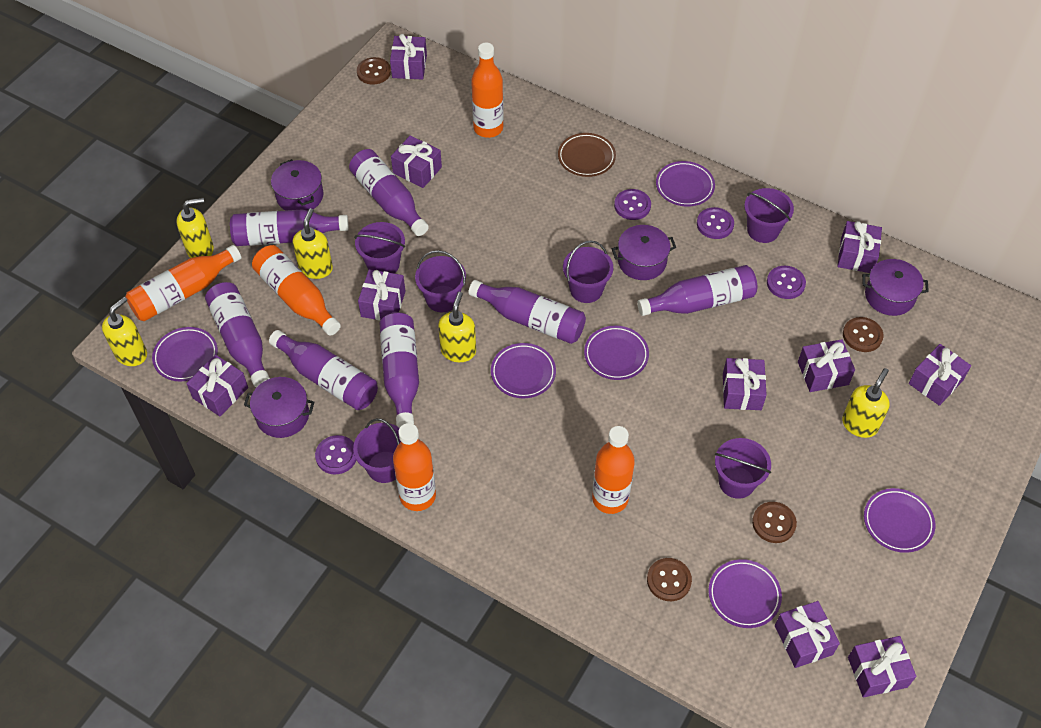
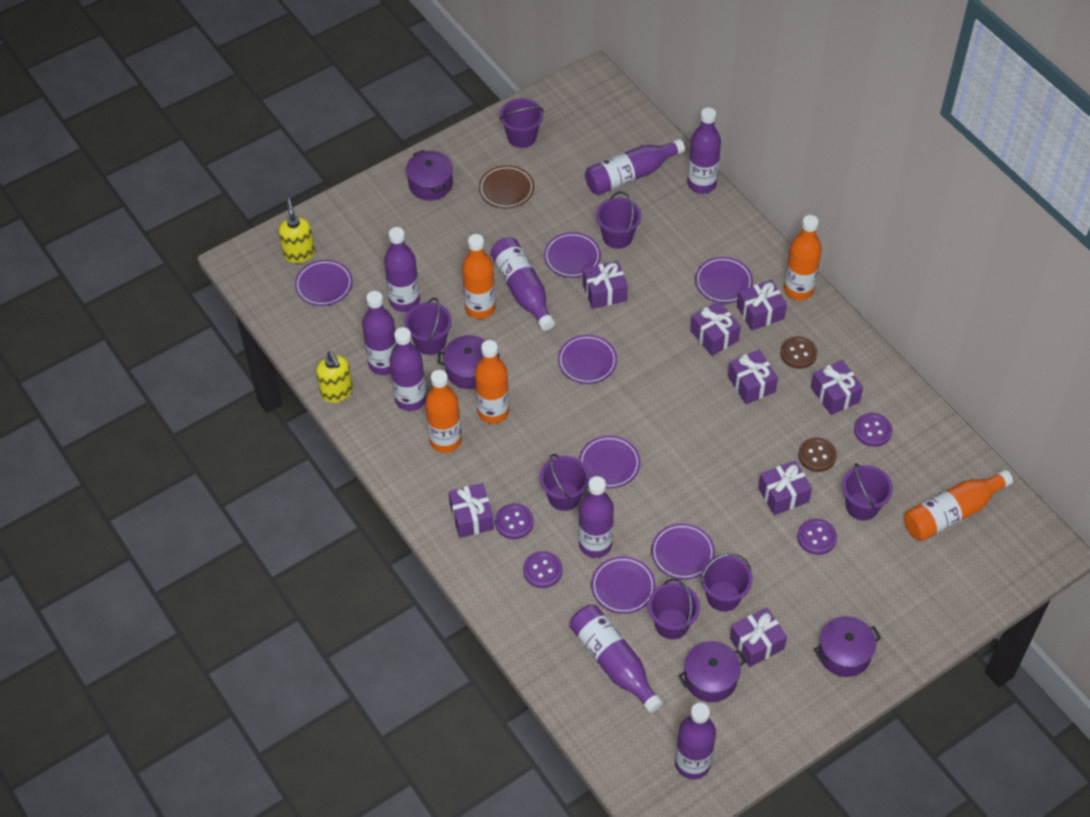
brown button: 4 -> 2
purple bottle: 7 -> 9
purple bucket: 6 -> 7
purple gift: 10 -> 8
purple plate: 6 -> 7
yellow soap dispenser: 5 -> 2

